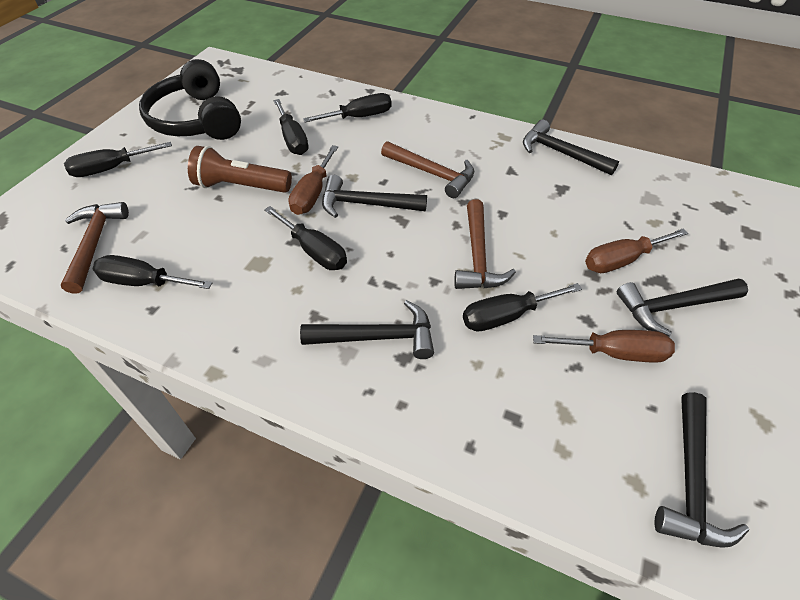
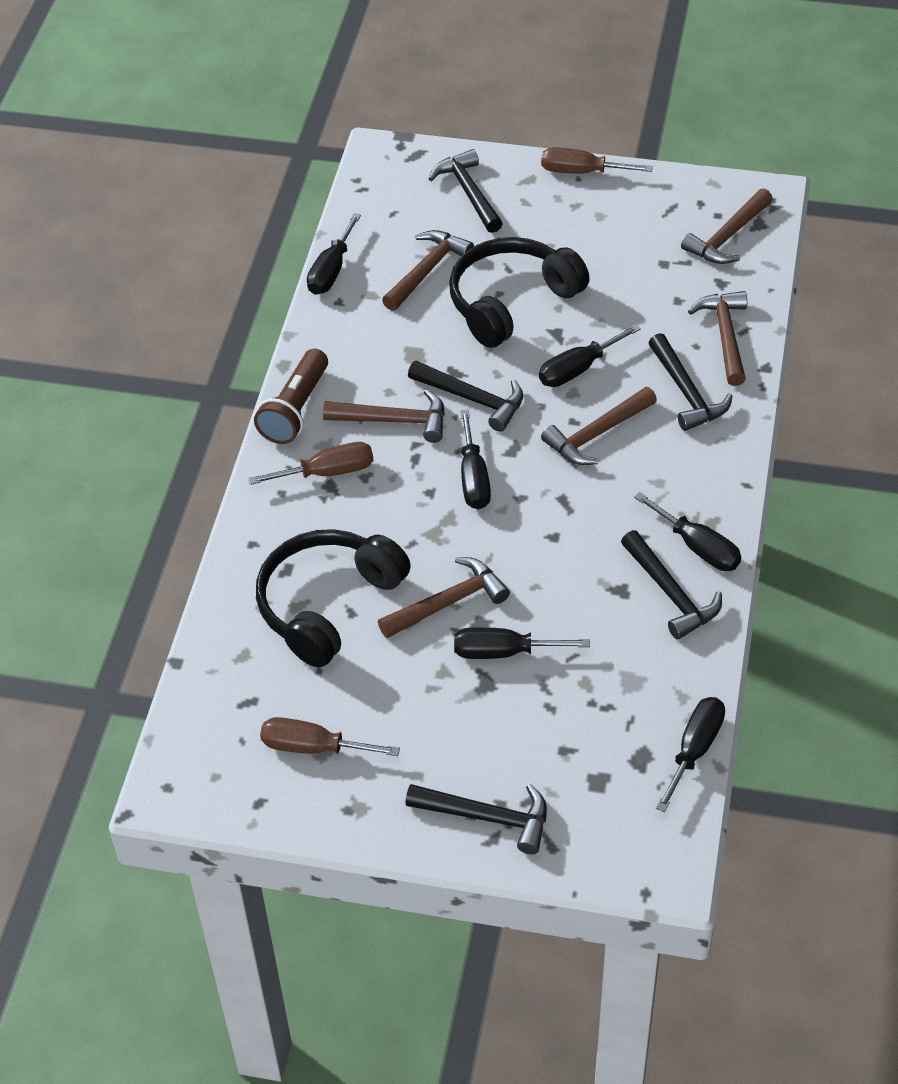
black headphones: 1 -> 2
brown hammer: 3 -> 6

